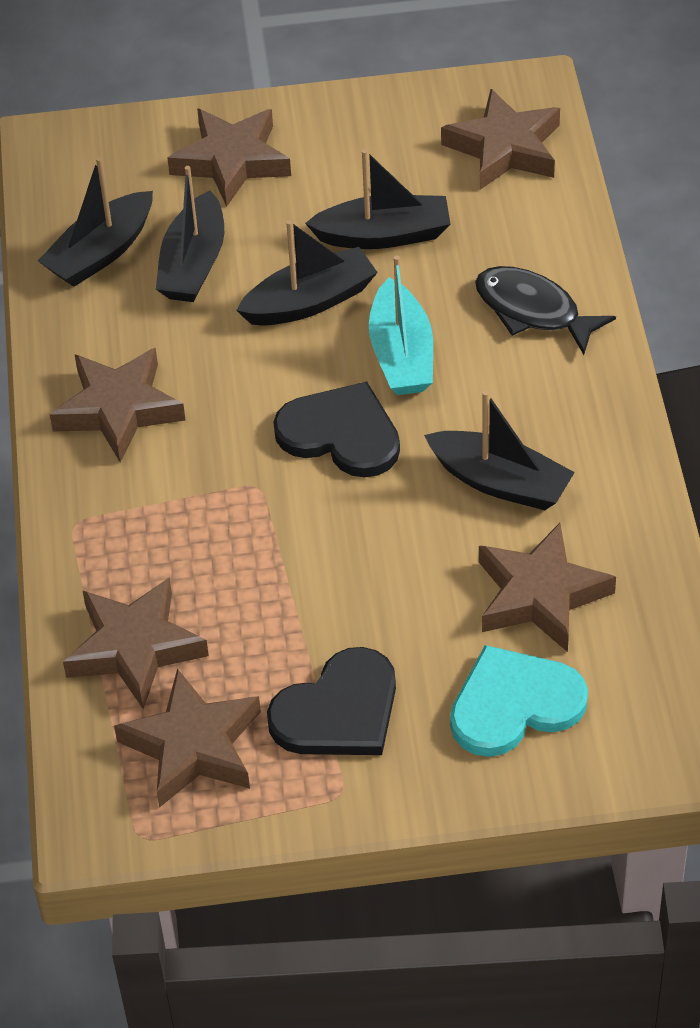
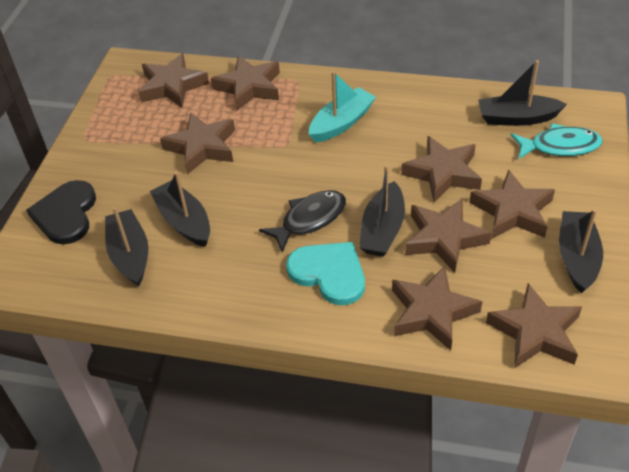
black heart: 2 -> 1
brown star: 6 -> 8
turquoise fish: 0 -> 1

